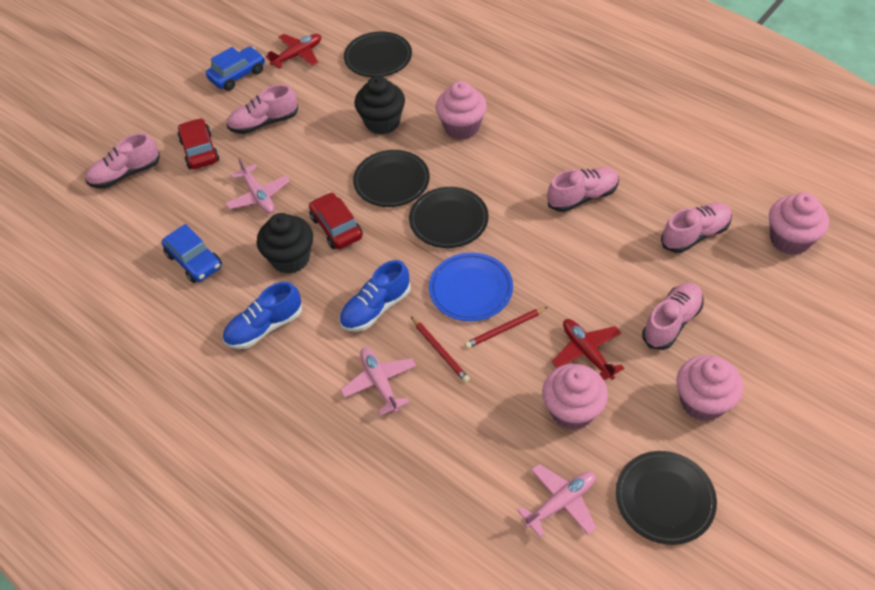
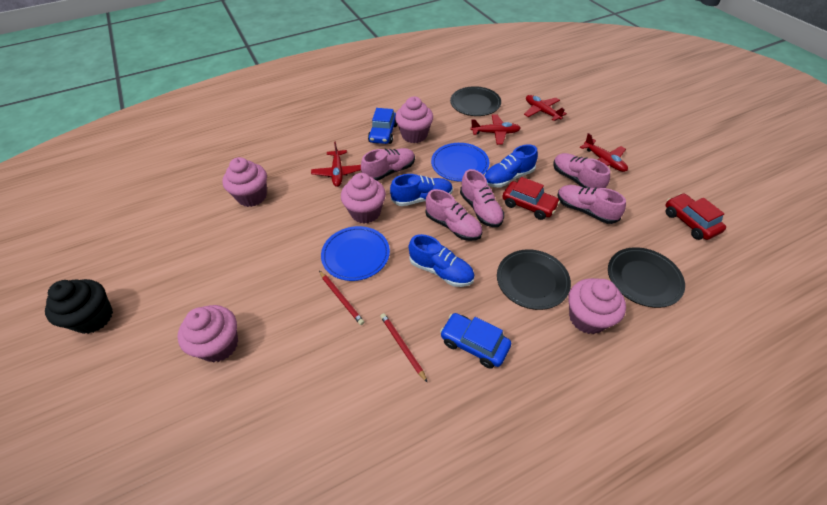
black cupcake: 2 -> 1
black plate: 4 -> 3
blue plate: 1 -> 2
blue shoe: 2 -> 3
pink cupcake: 4 -> 5
pink plane: 3 -> 0
red plane: 2 -> 4

